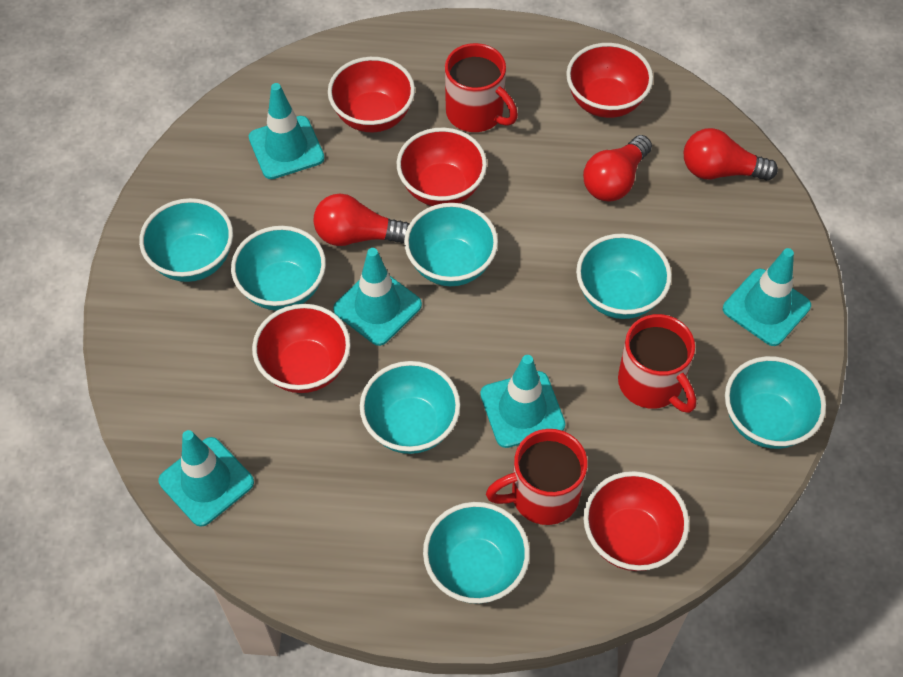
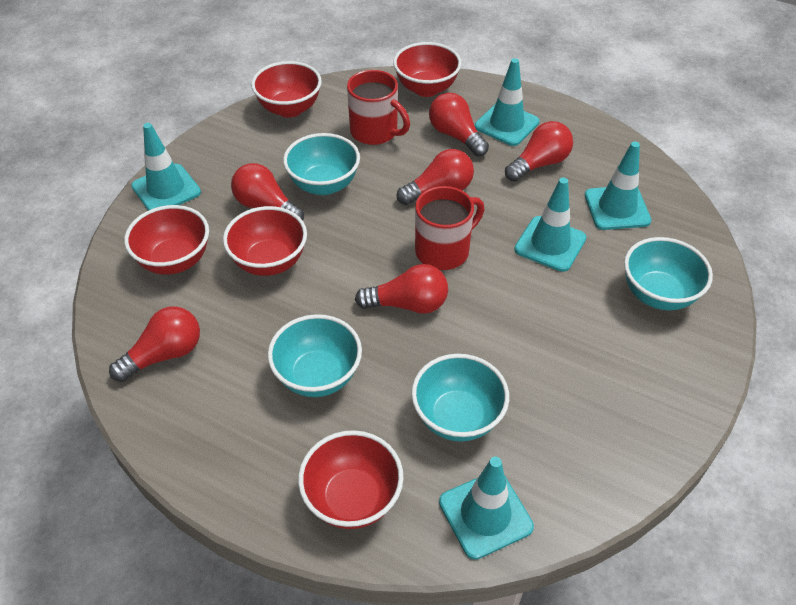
red light bulb: 3 -> 6
red mug: 3 -> 2
turquoise bowl: 7 -> 4

